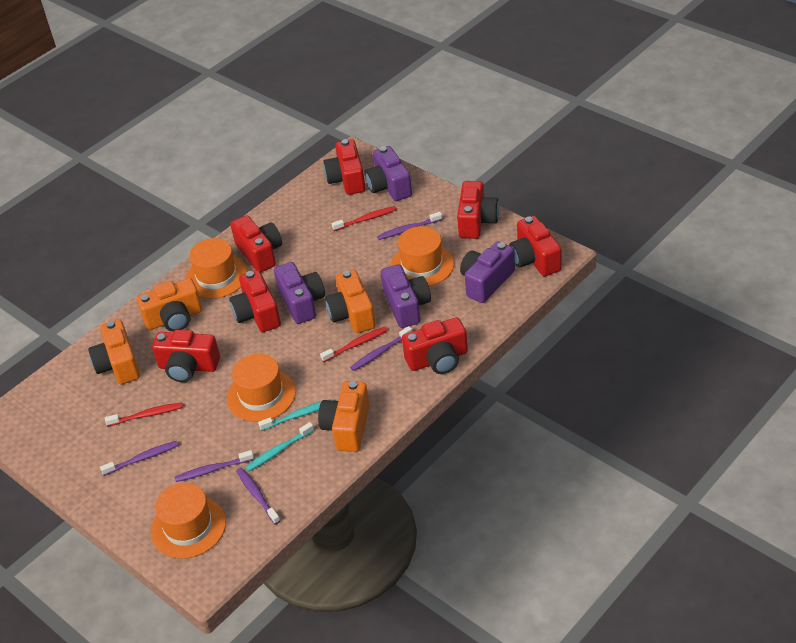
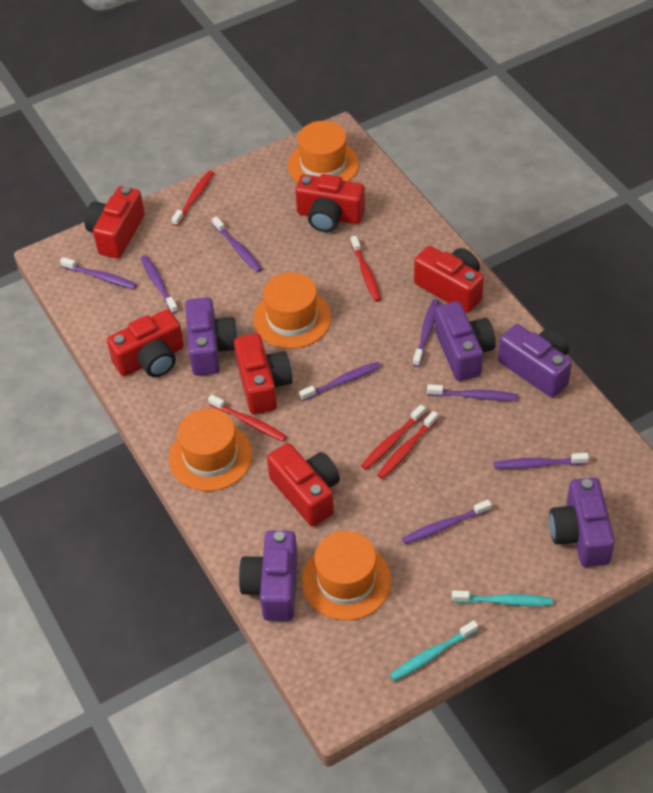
orange camera: 4 -> 0
purple camera: 4 -> 5
purple toothbrush: 5 -> 8
red camera: 7 -> 6
red toothbrush: 3 -> 5

